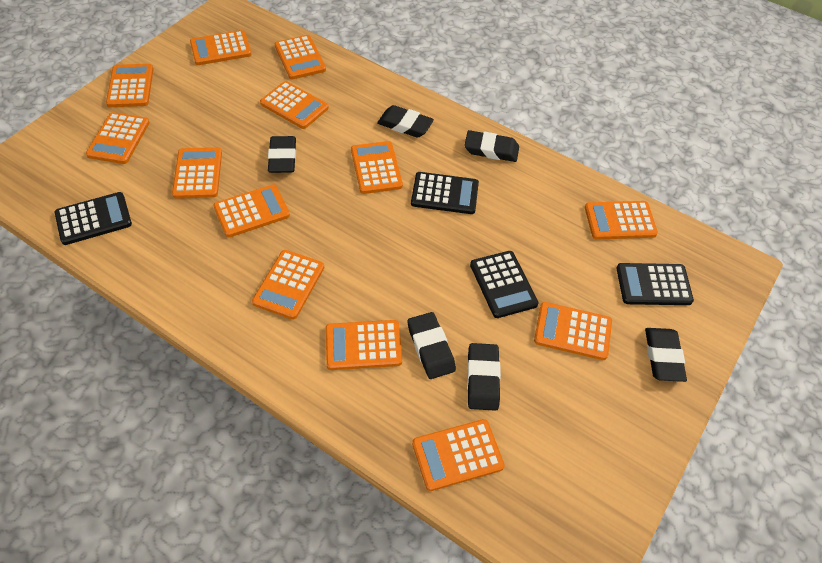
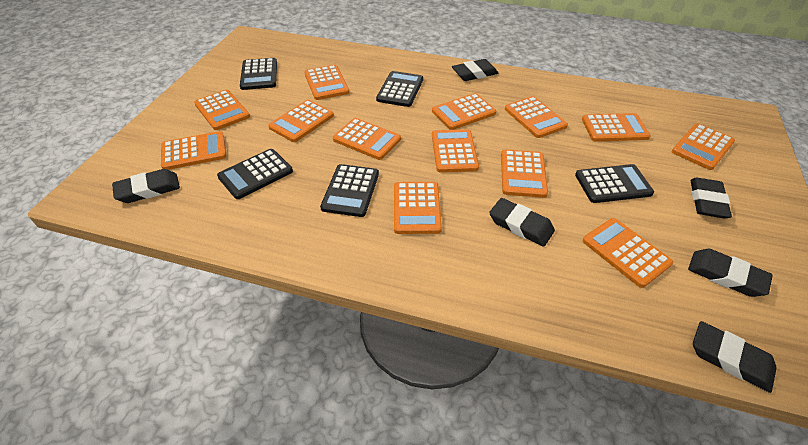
black calculator: 4 -> 5

